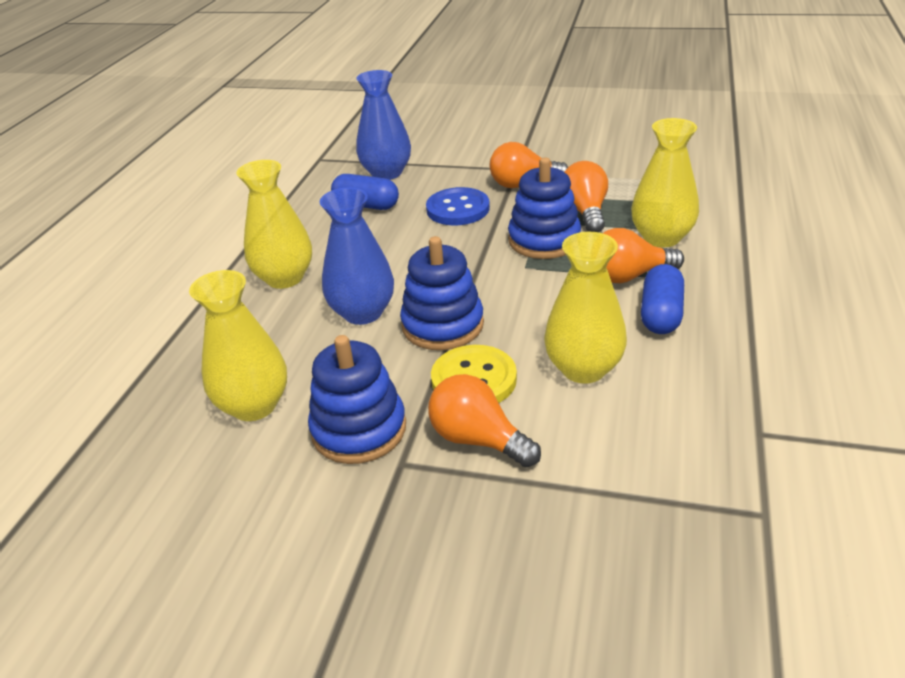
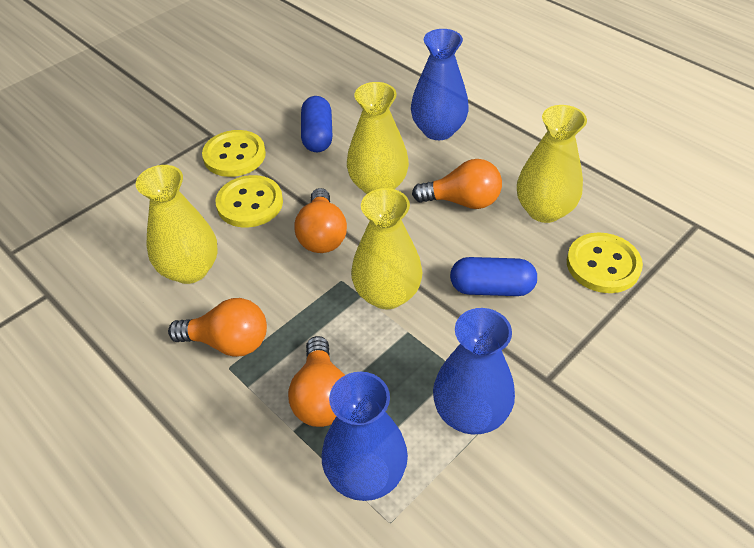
blue button: 1 -> 0
blue stacking toy: 3 -> 0
blue vase: 2 -> 3
yellow button: 1 -> 3

